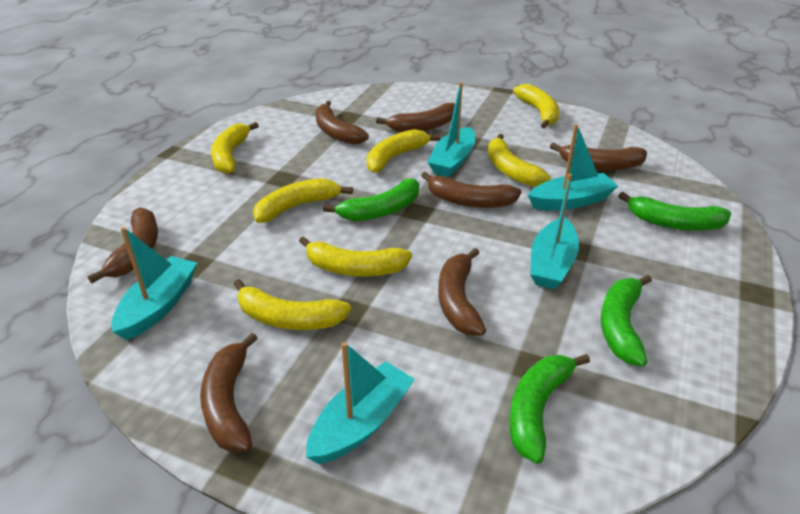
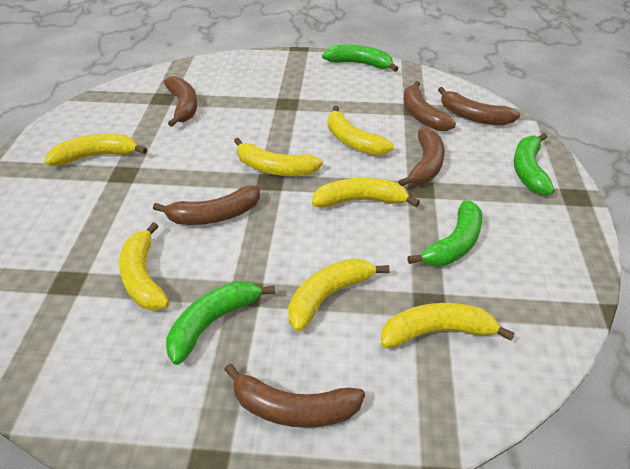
brown banana: 7 -> 6
turquoise boat: 5 -> 0

